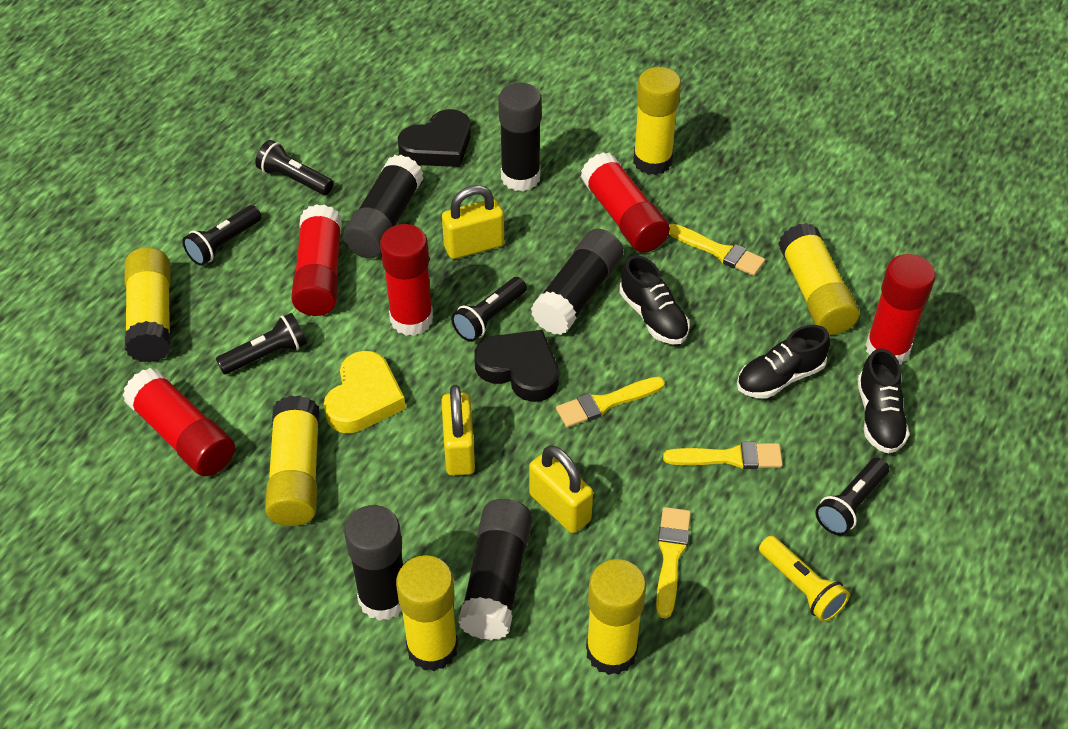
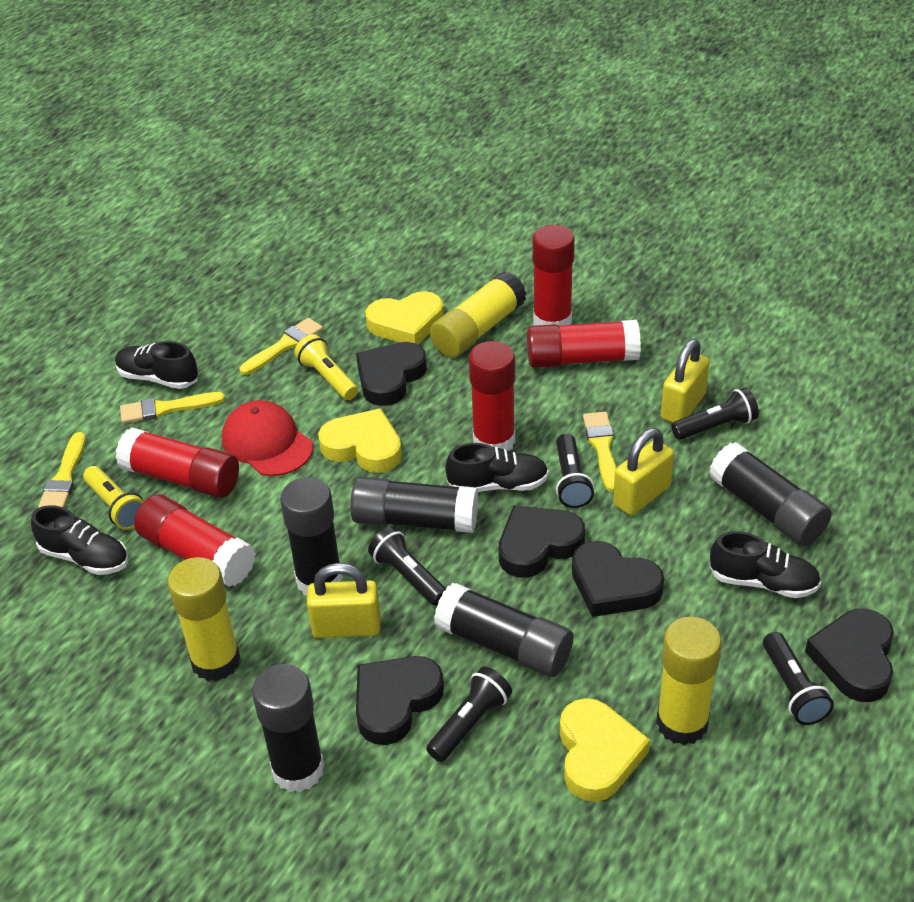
black heart: 2 -> 5
black shoe: 3 -> 4
red cap: 0 -> 1
yellow flashlight: 1 -> 2
yellow glue stick: 6 -> 3
yellow heart: 1 -> 3

